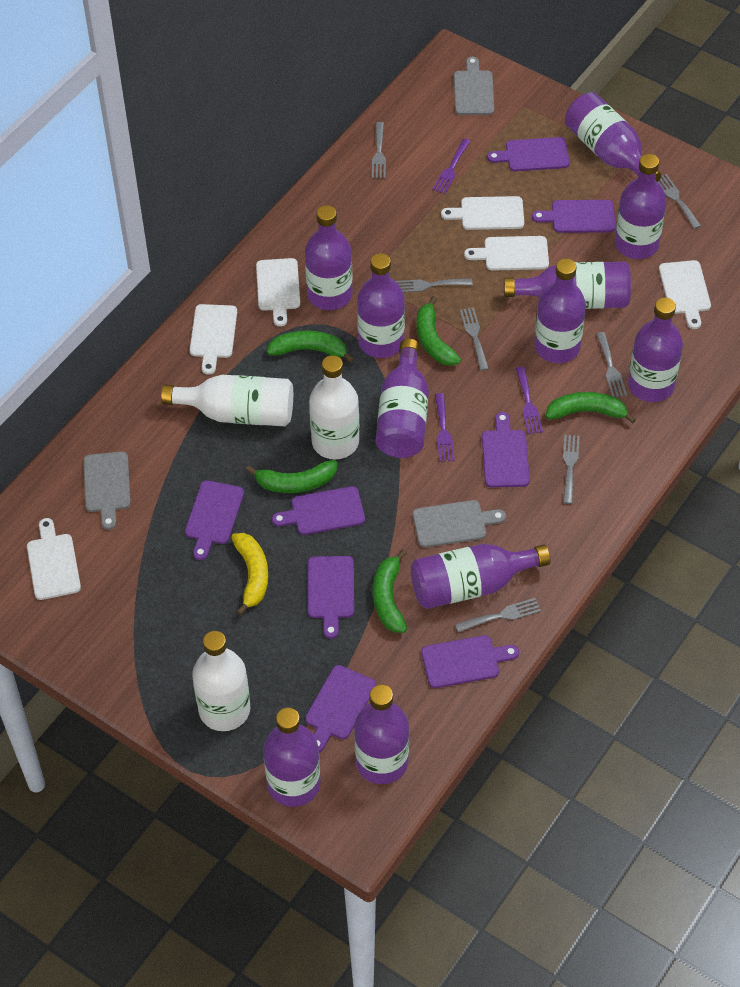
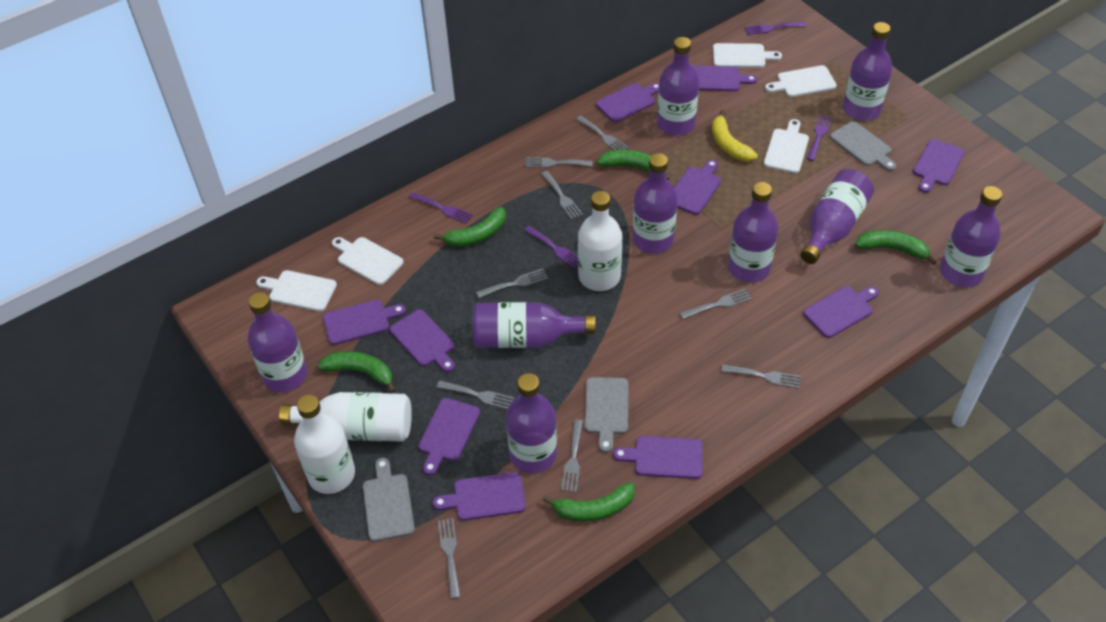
grey fork: 7 -> 9
purple bottle: 11 -> 9
purple cutting board: 8 -> 10
purple fork: 3 -> 4
white cutting board: 6 -> 5

